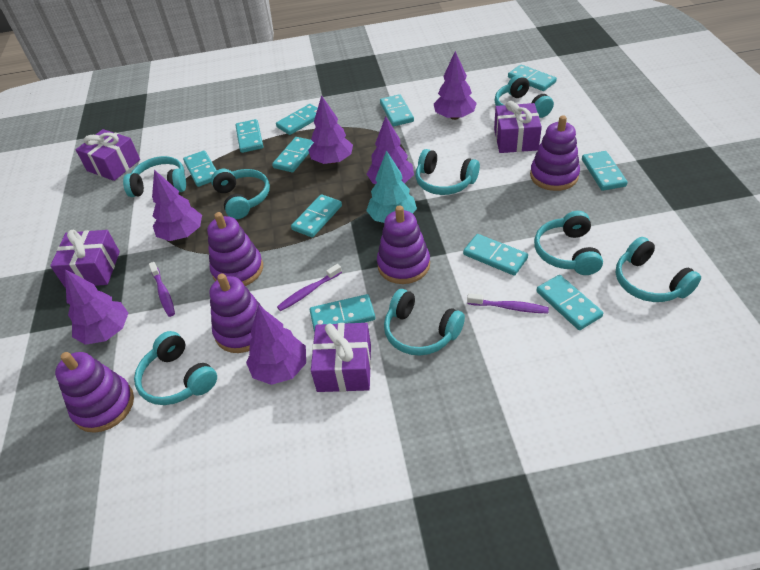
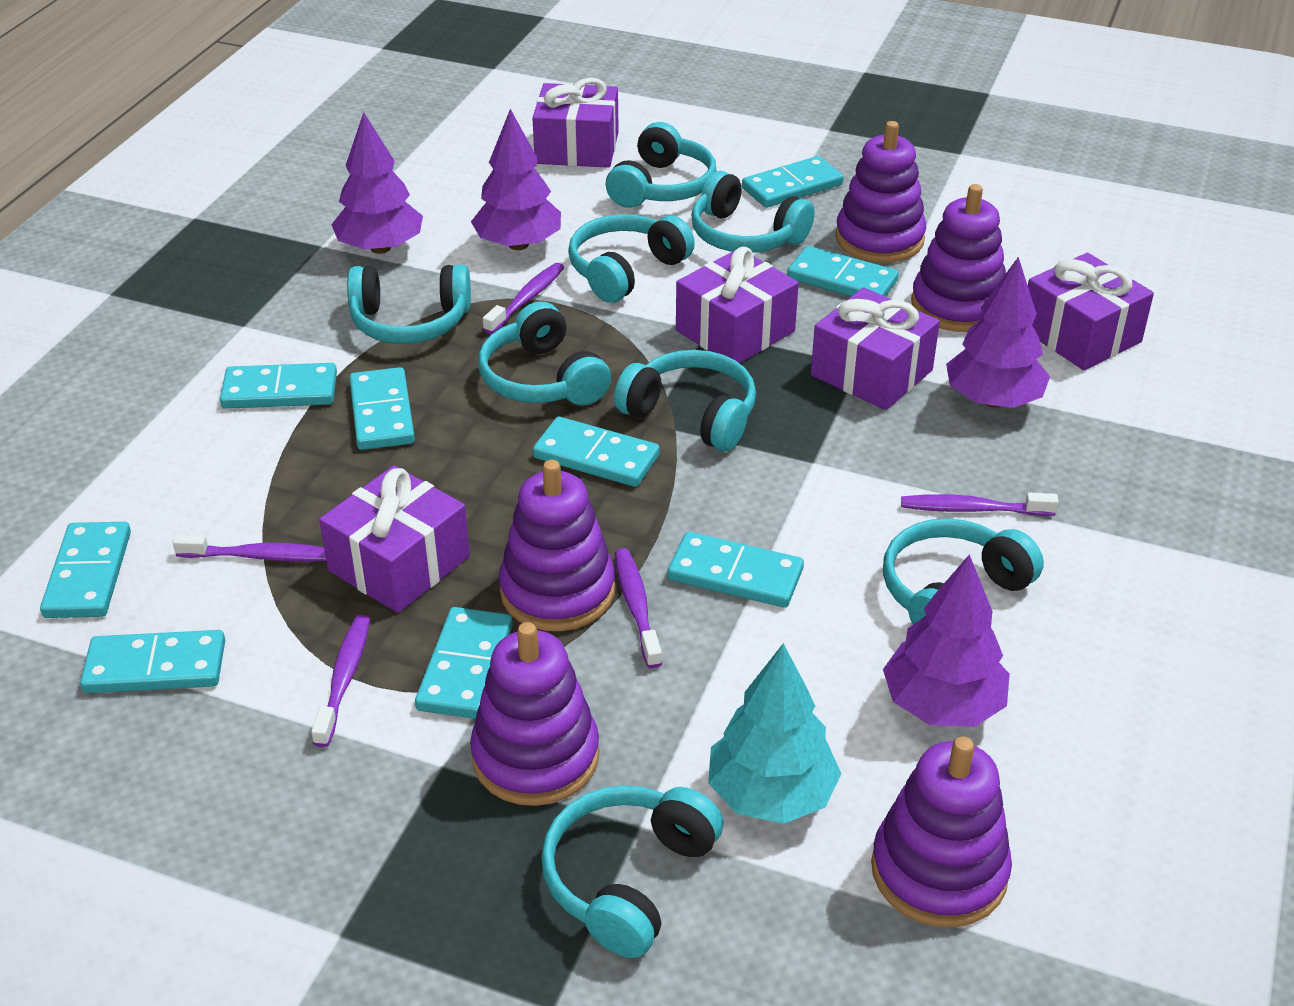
purple gift: 4 -> 5
purple toothbrush: 3 -> 5
purple tree: 6 -> 4
turquoise domino: 11 -> 9

